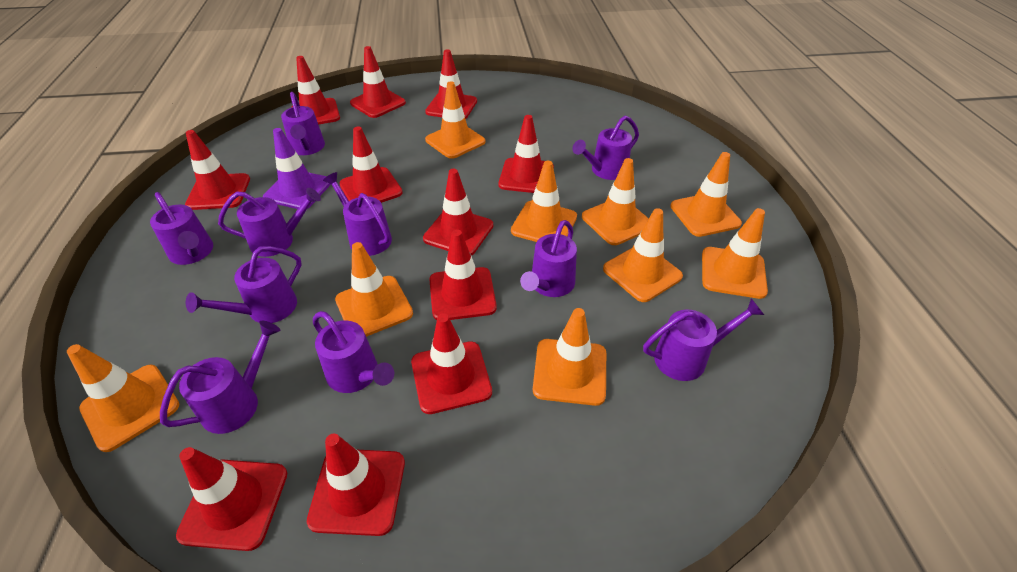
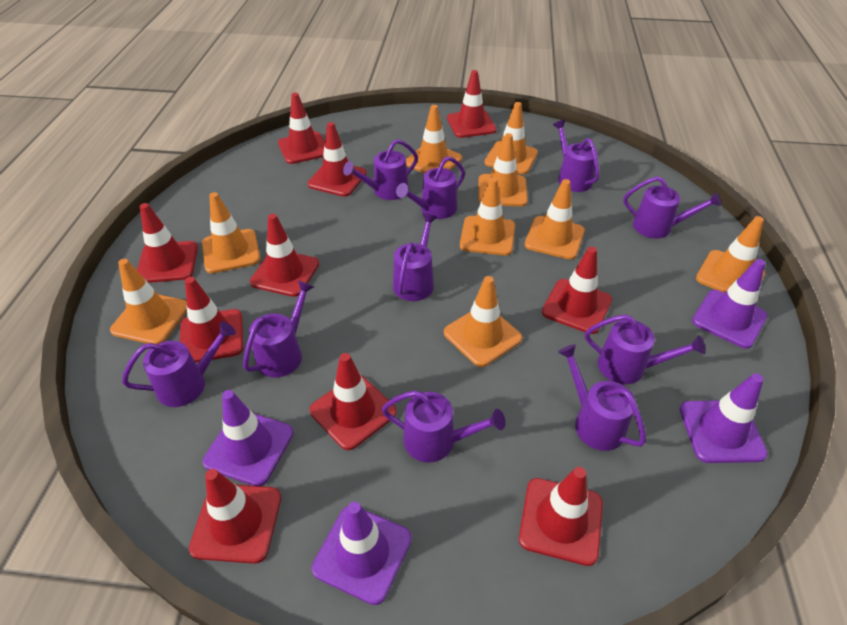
purple traffic cone: 1 -> 4
red traffic cone: 11 -> 10

